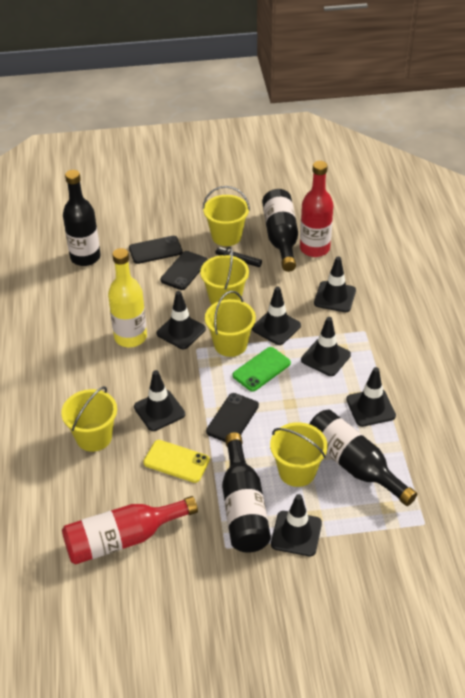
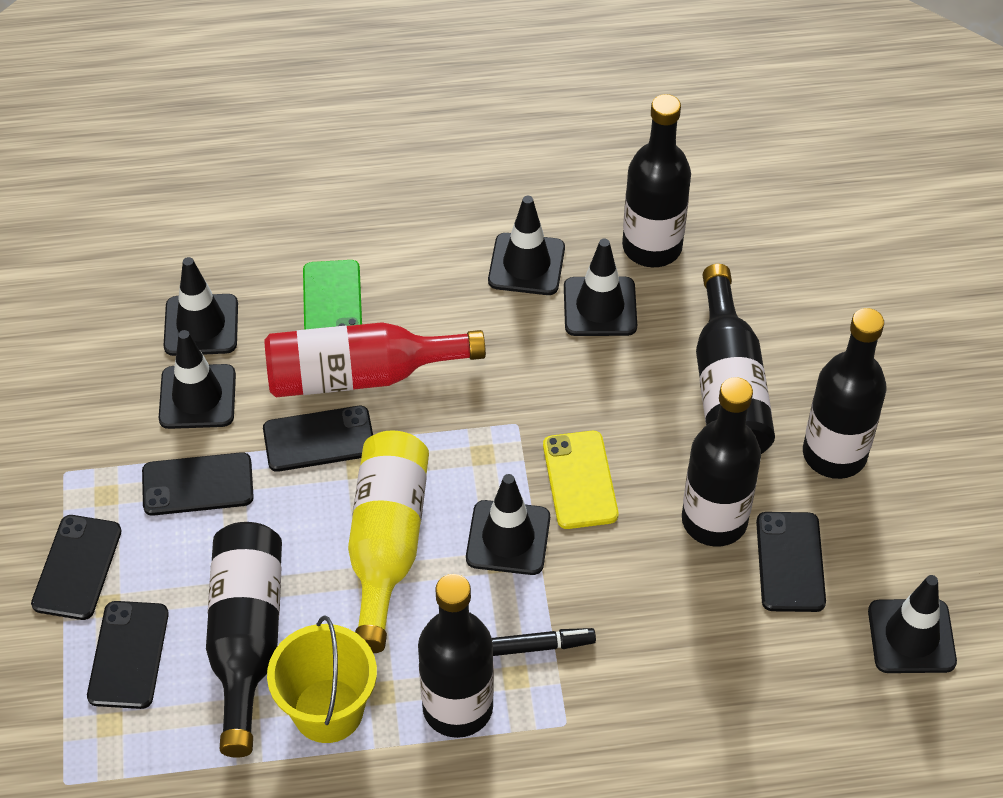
black bottle: 4 -> 6
black phone: 3 -> 5
black traffic cone: 7 -> 6
red bottle: 2 -> 1
yellow bucket: 5 -> 1

